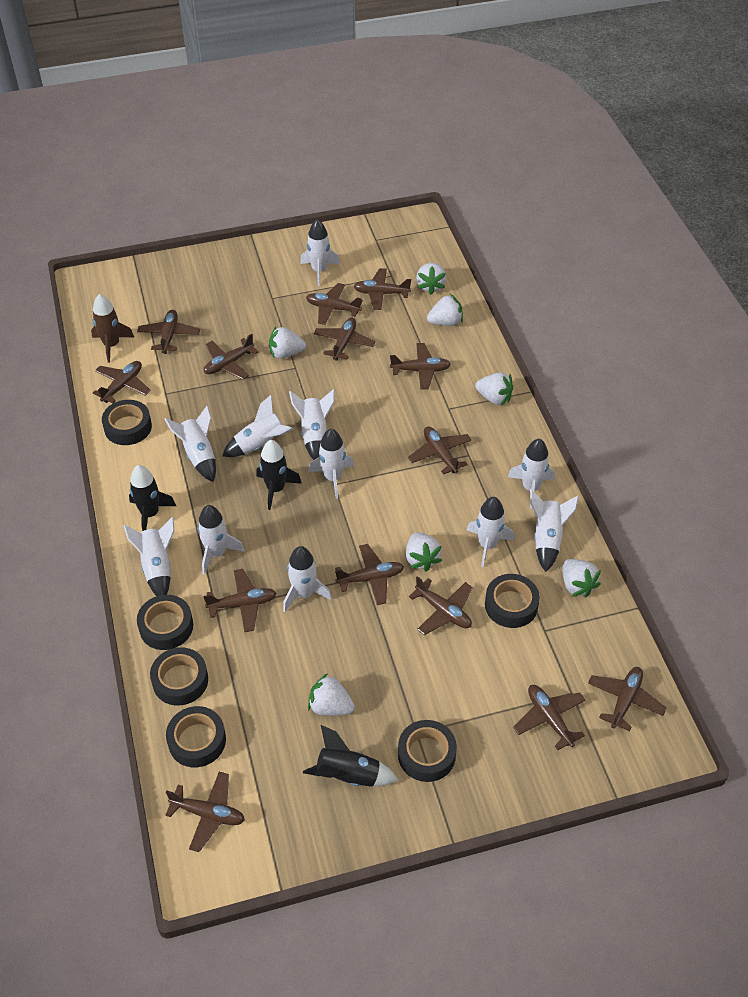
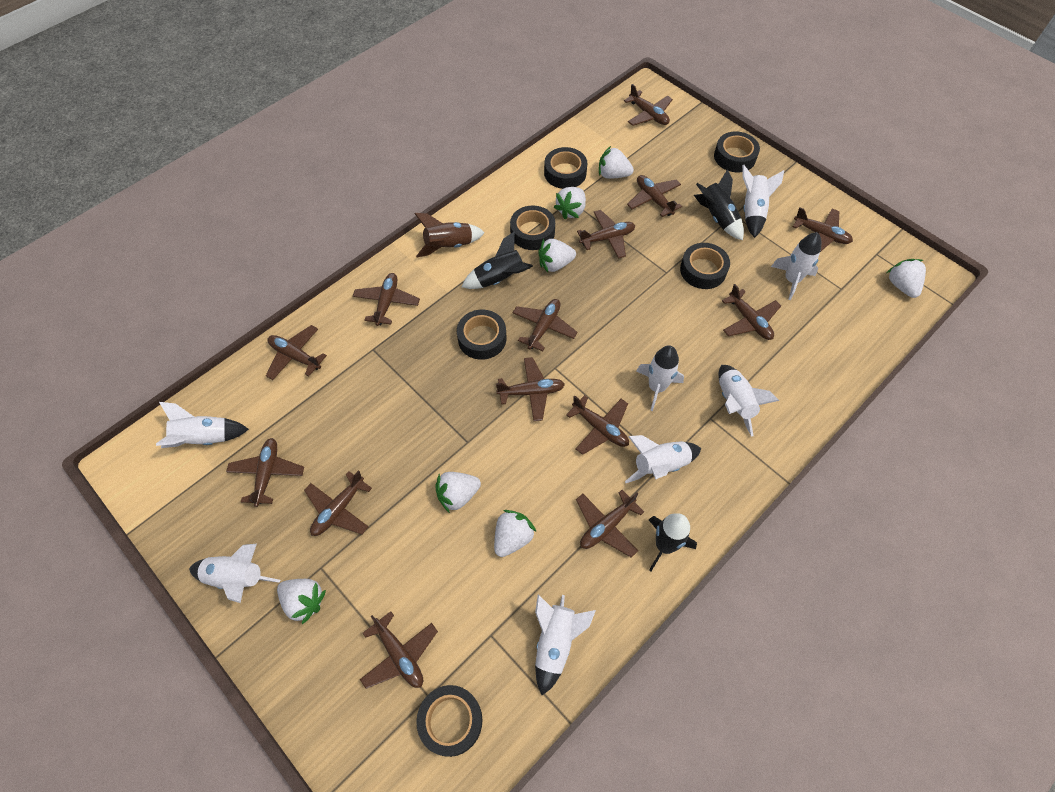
white rocket: 11 -> 8

